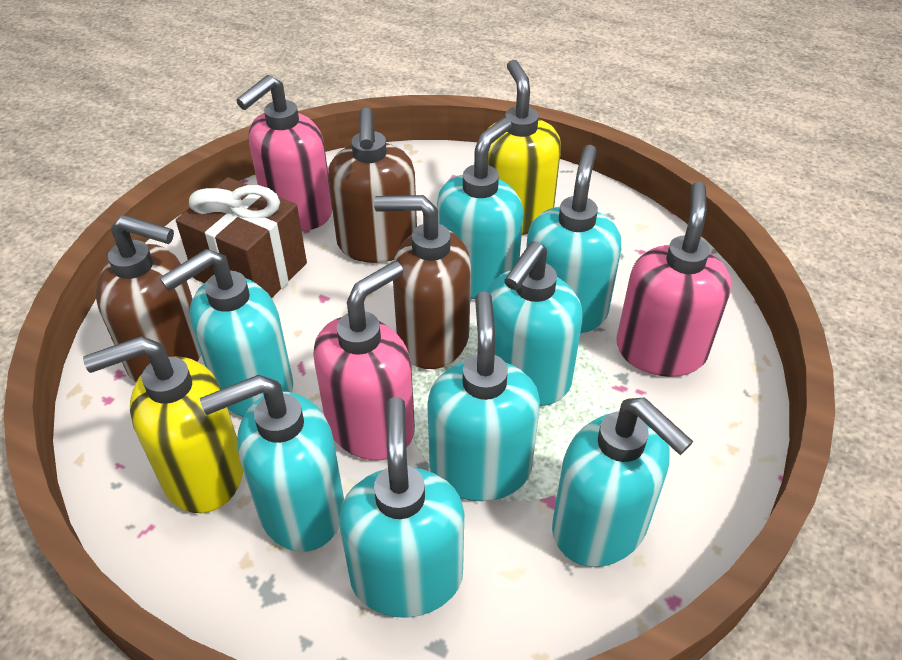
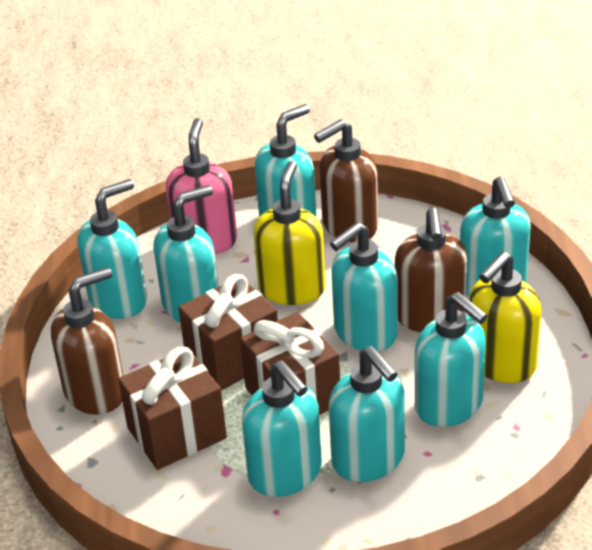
brown gift: 1 -> 3
pink soap dispenser: 3 -> 1

